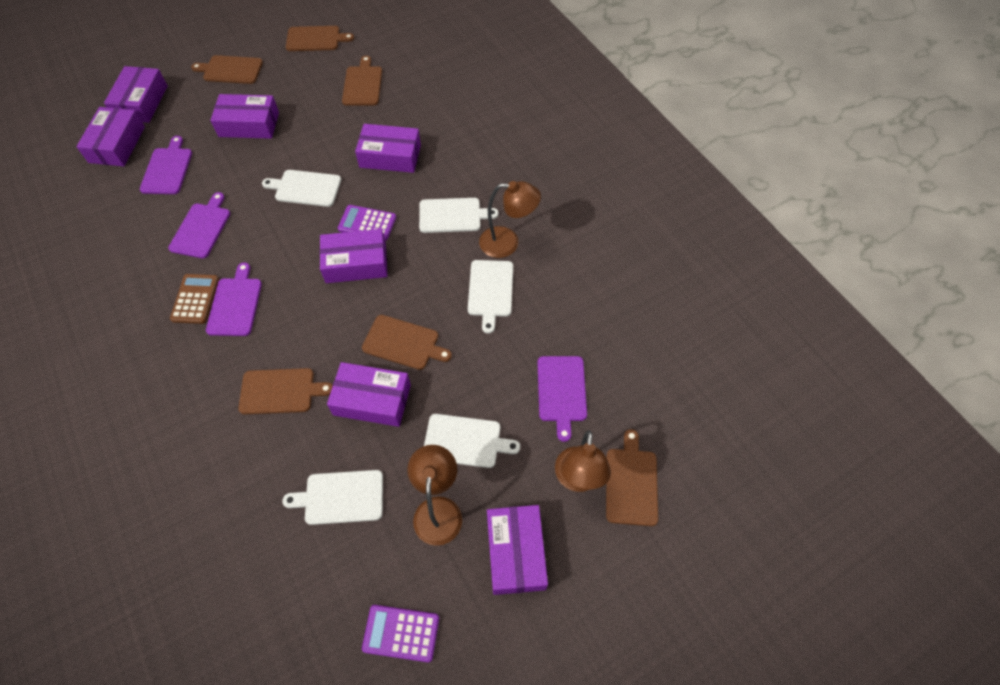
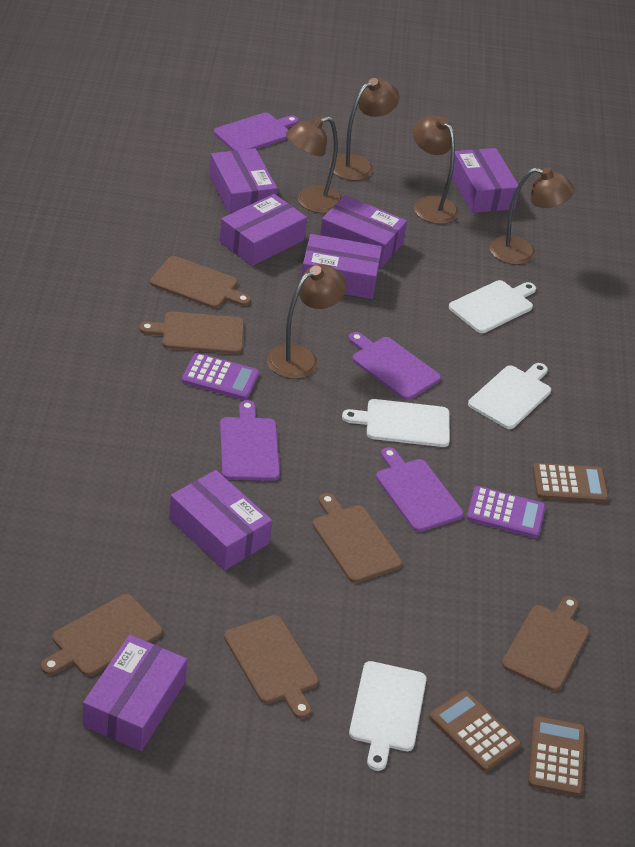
brown calculator: 1 -> 3
brown lamp: 3 -> 5
white cutting board: 5 -> 4

